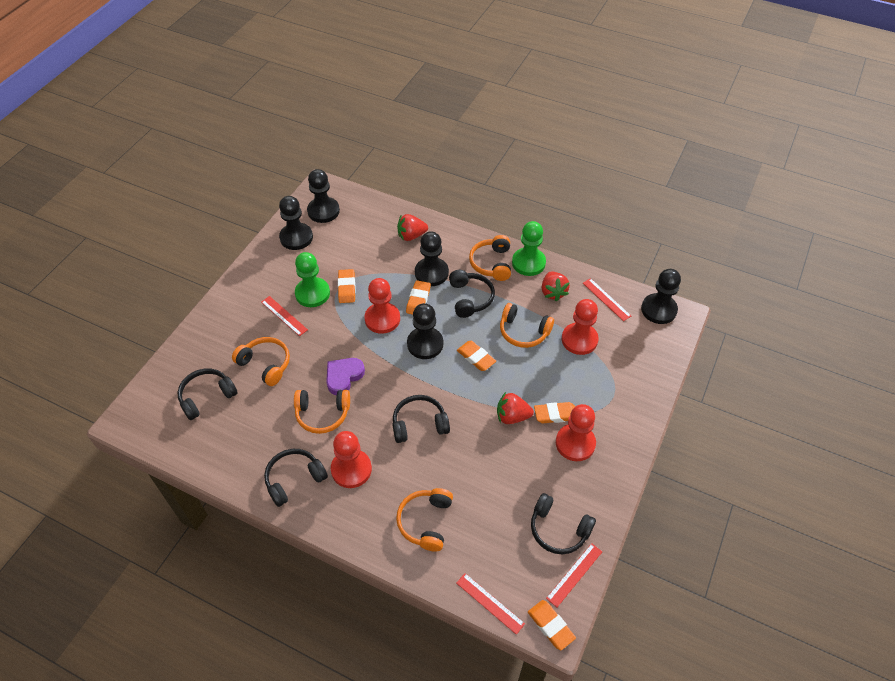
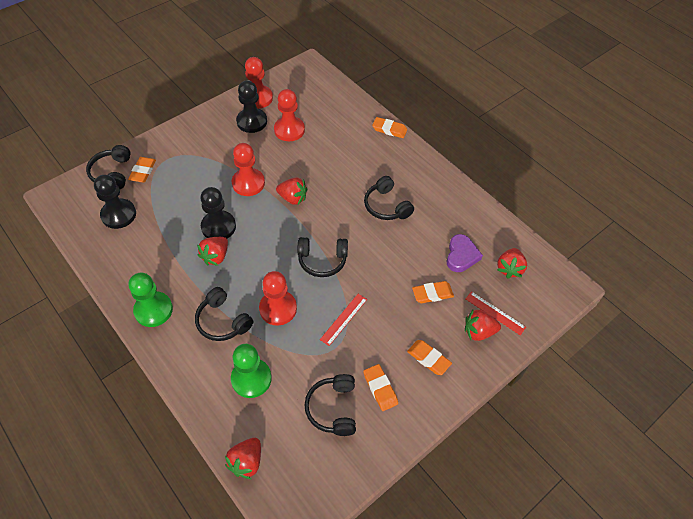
black pawn: 5 -> 3
orange headphones: 5 -> 0
red ruler: 4 -> 2
red strawberry: 3 -> 5

